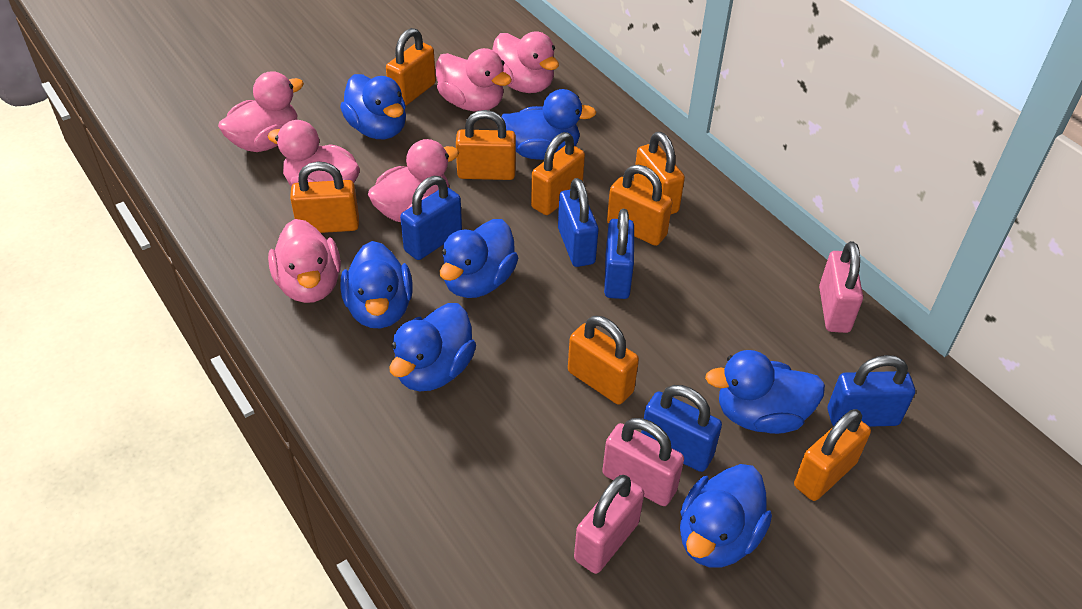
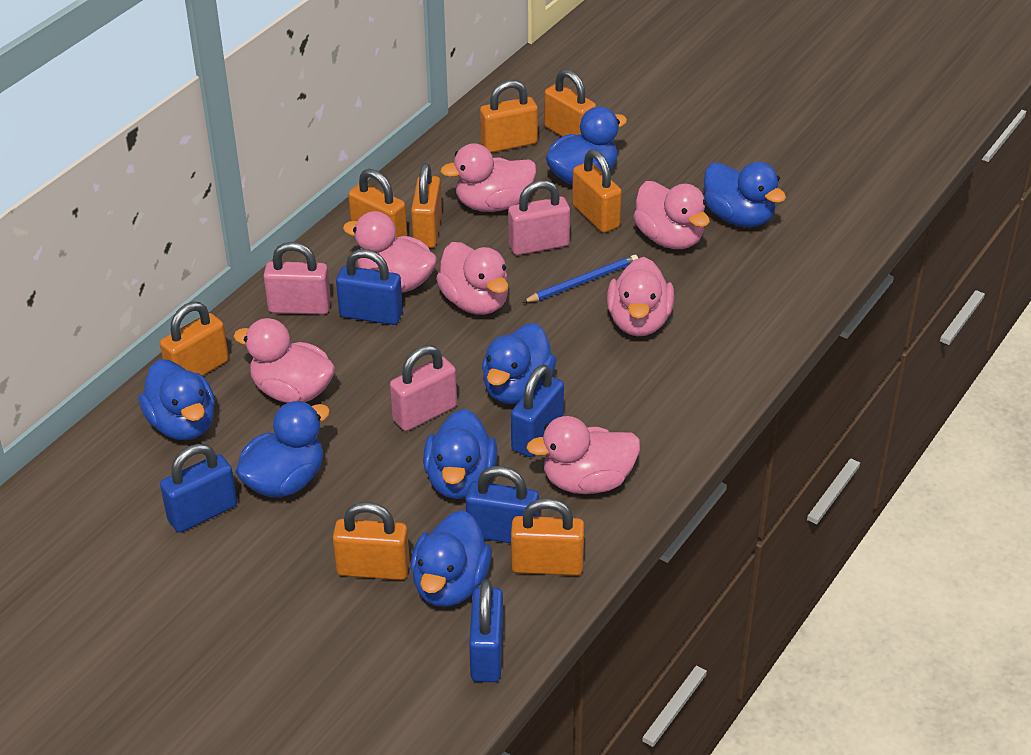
blue pencil: 0 -> 1
pink duck: 6 -> 7

